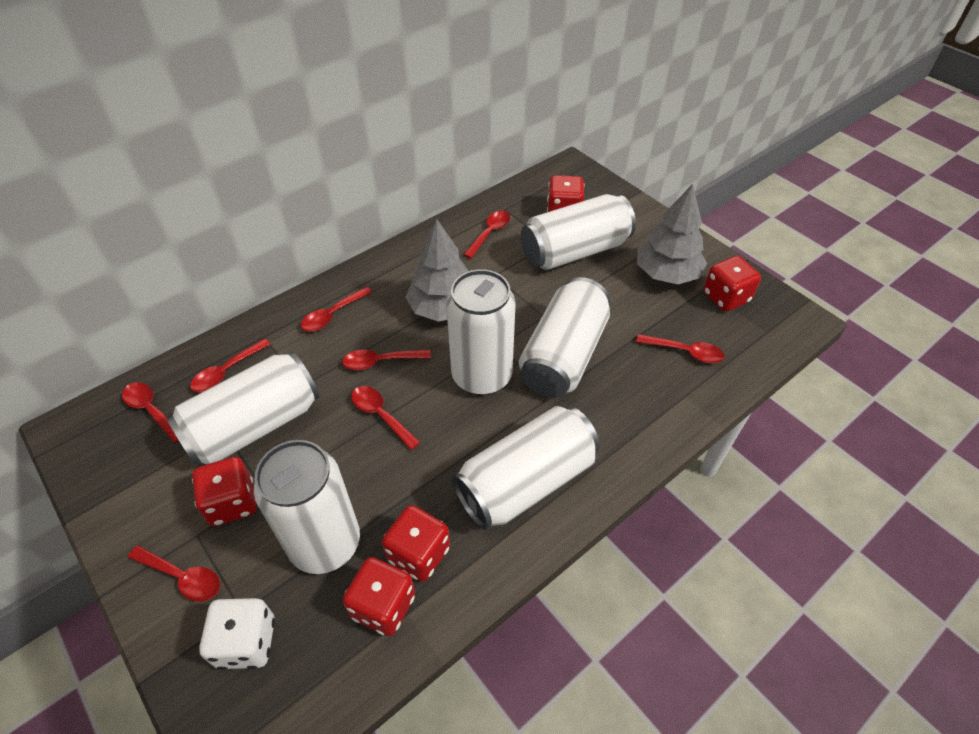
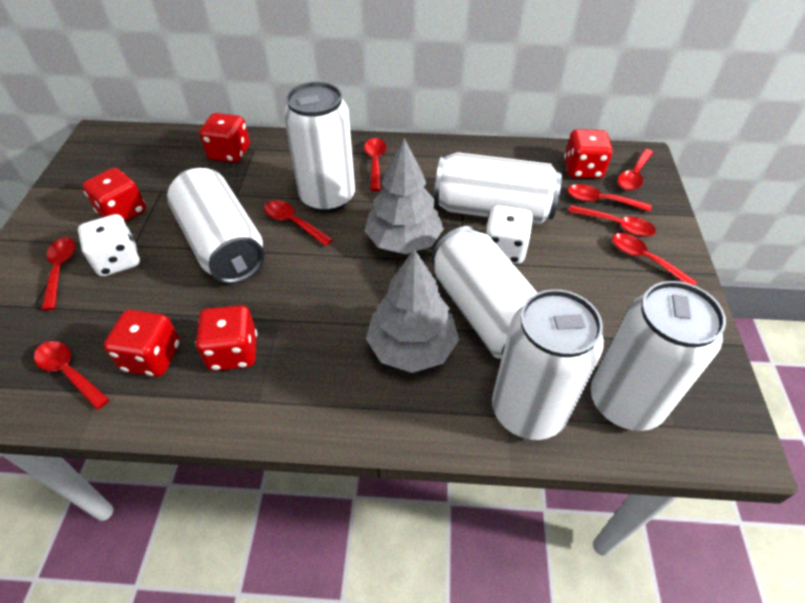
white dice: 1 -> 2

